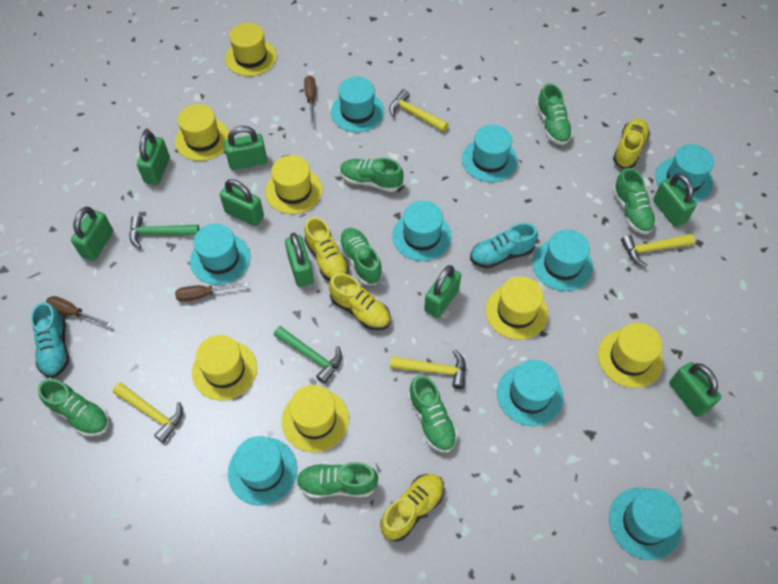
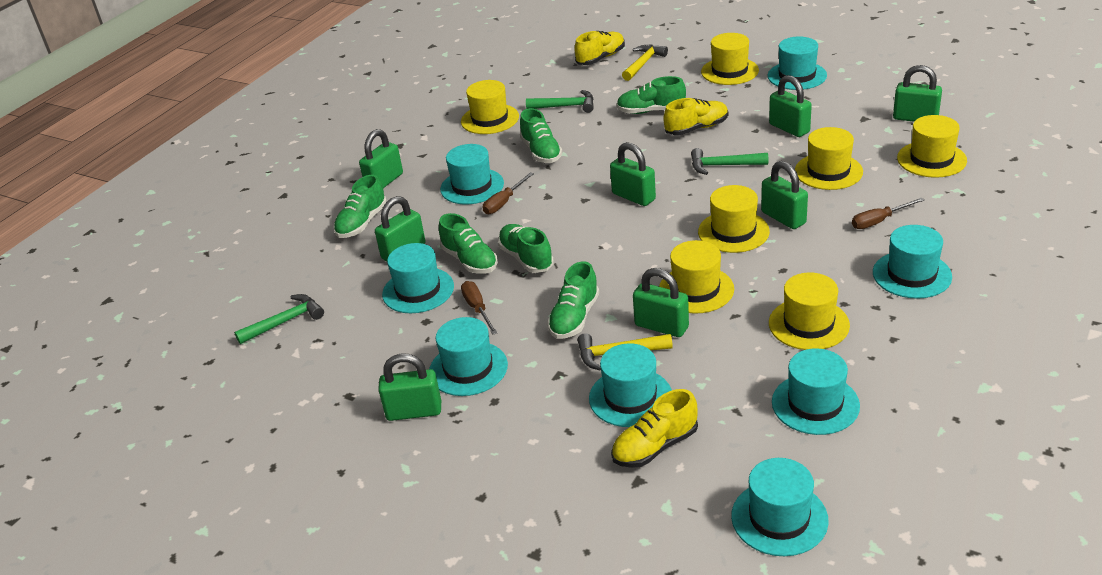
green hammer: 2 -> 3
green shoe: 7 -> 6
turquoise hat: 9 -> 8
turquoise shoe: 2 -> 0
yellow hammer: 4 -> 2
yellow shoe: 4 -> 3

